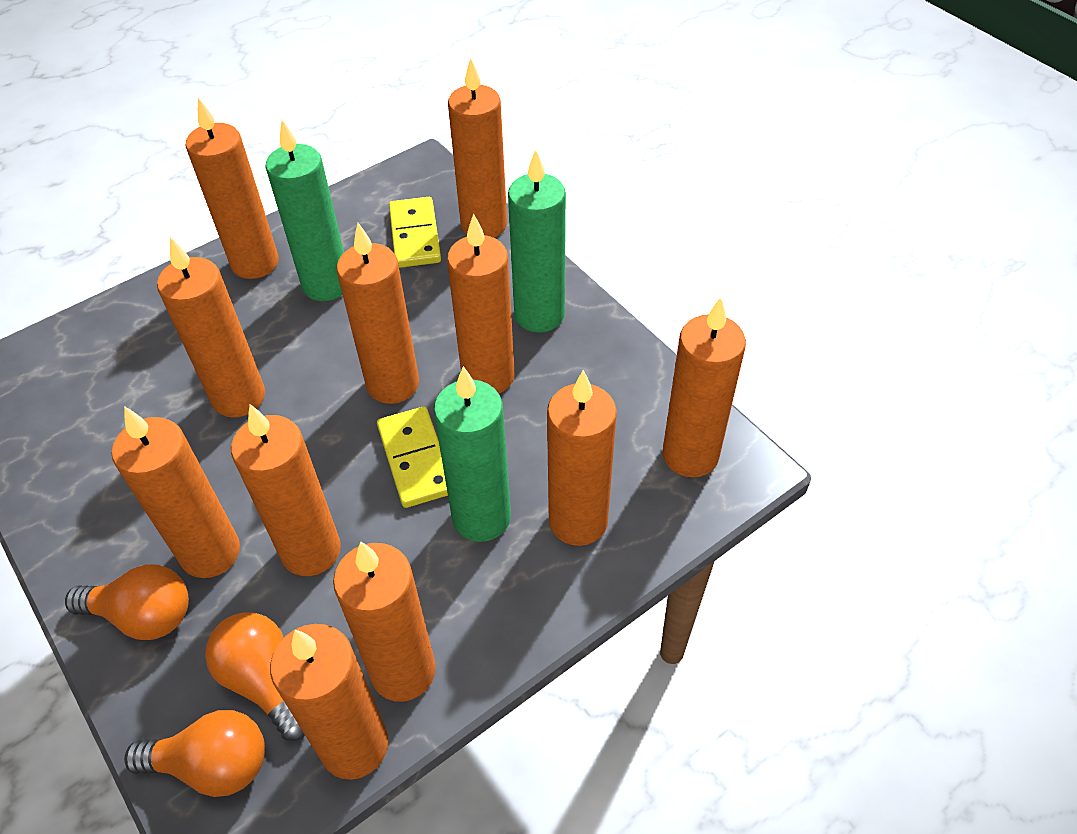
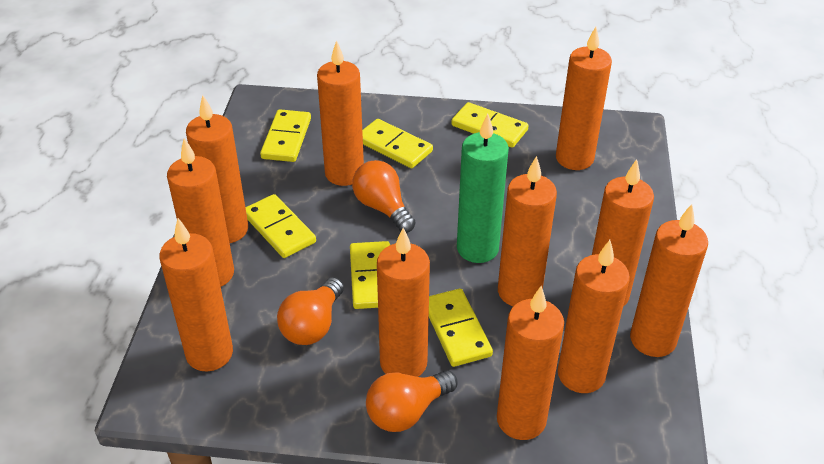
green candle: 3 -> 1
yellow domino: 2 -> 6

